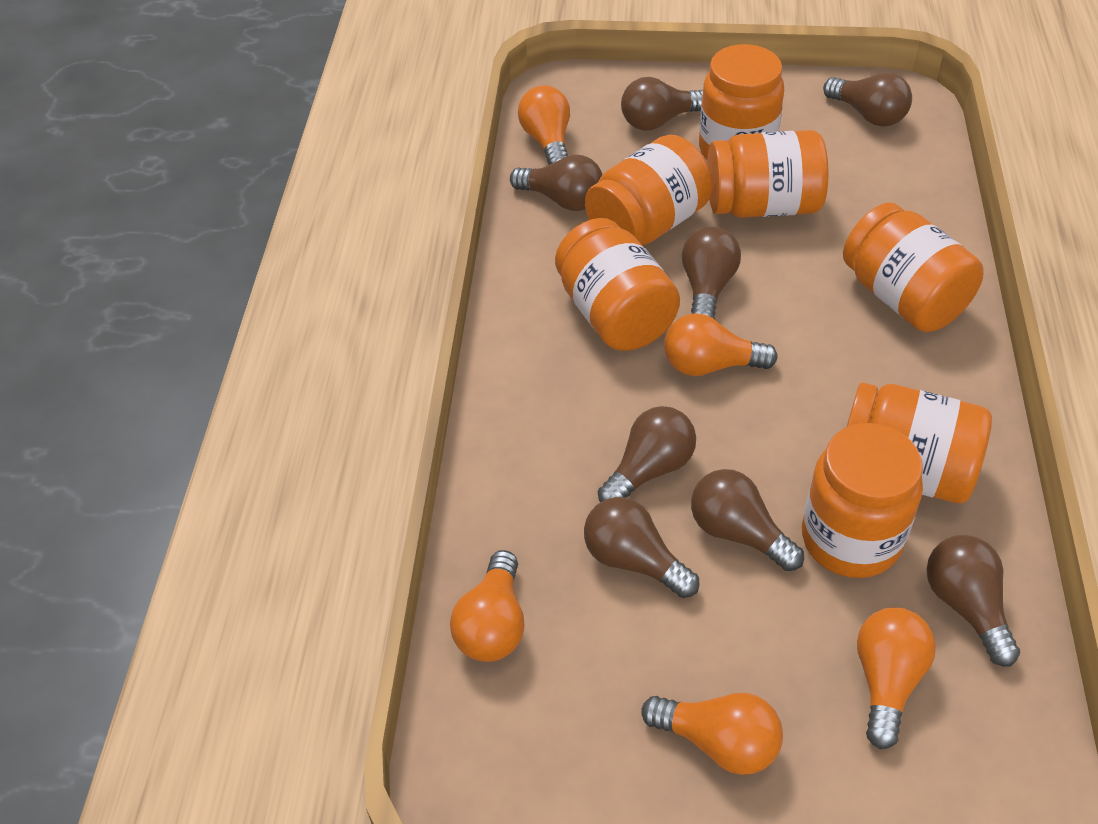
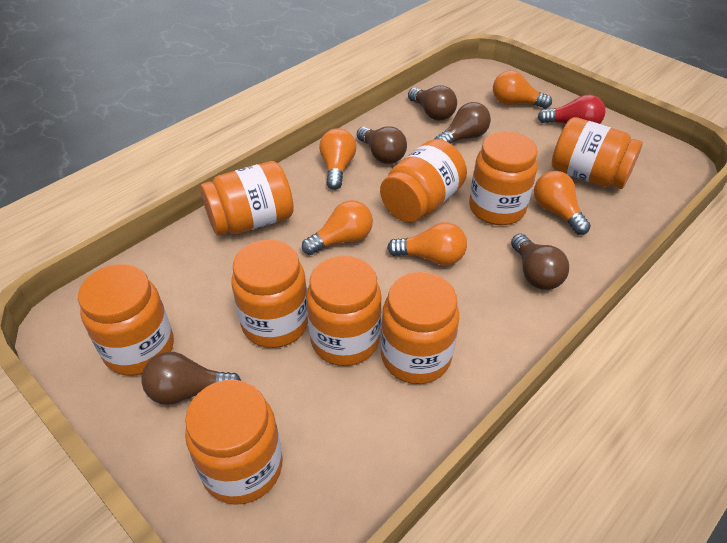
brown light bulb: 8 -> 5
orange jar: 7 -> 9
red light bulb: 0 -> 1

